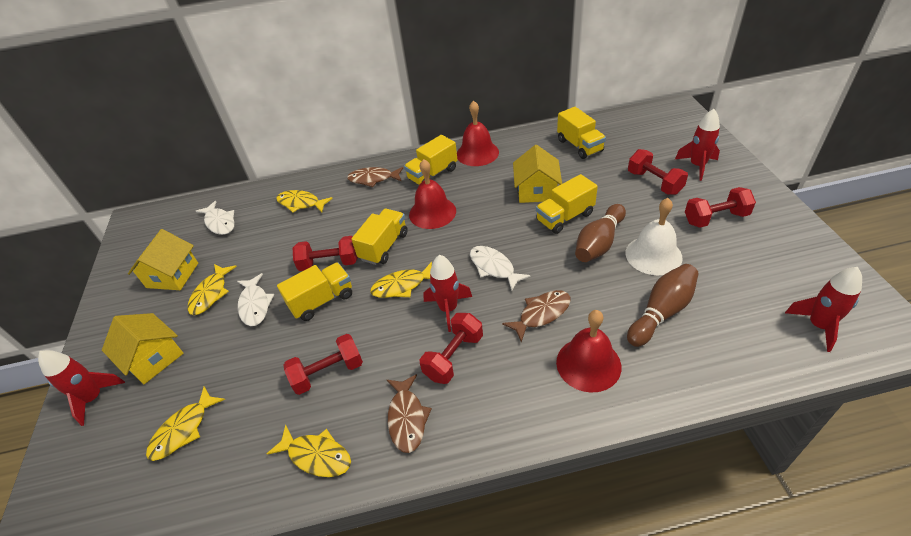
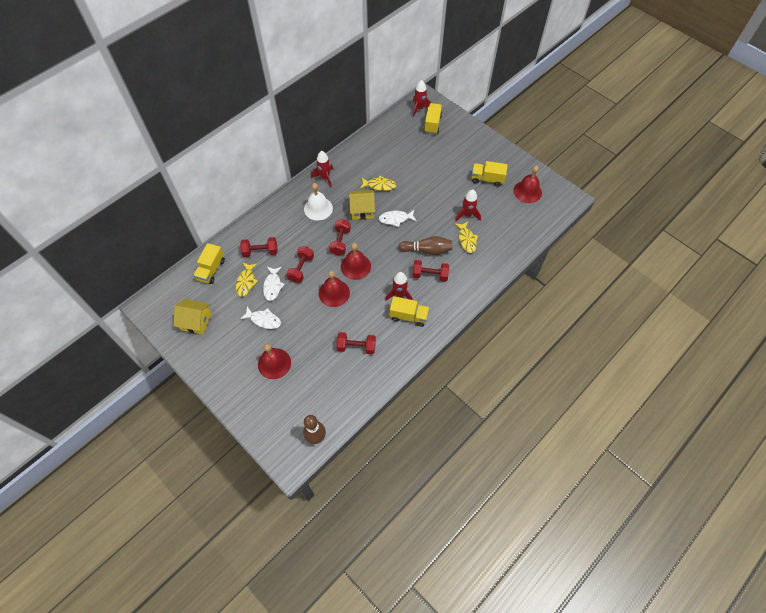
brown fish: 3 -> 0
red bell: 3 -> 4
yellow fish: 5 -> 3
yellow house: 3 -> 2
yellow truck: 5 -> 4

